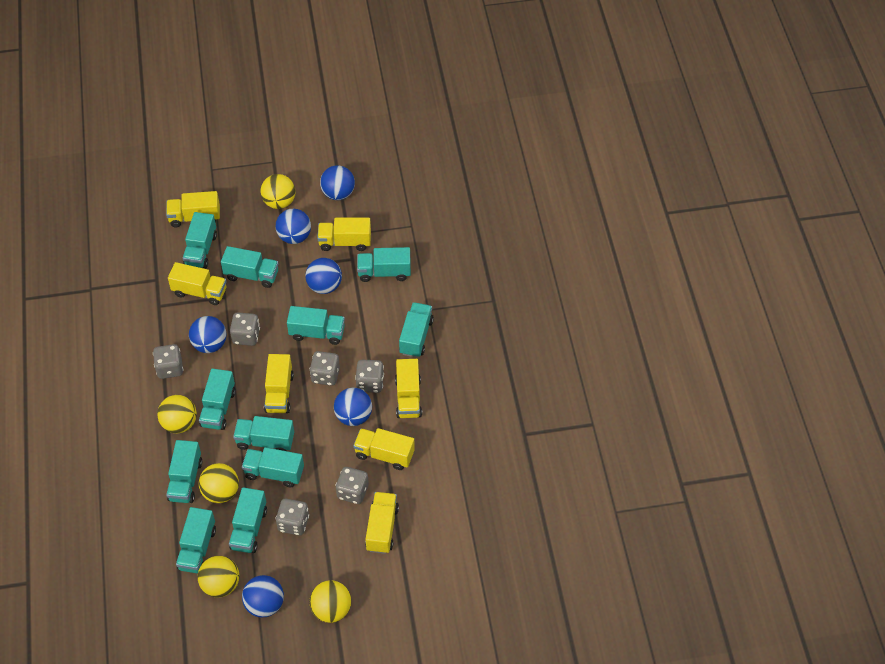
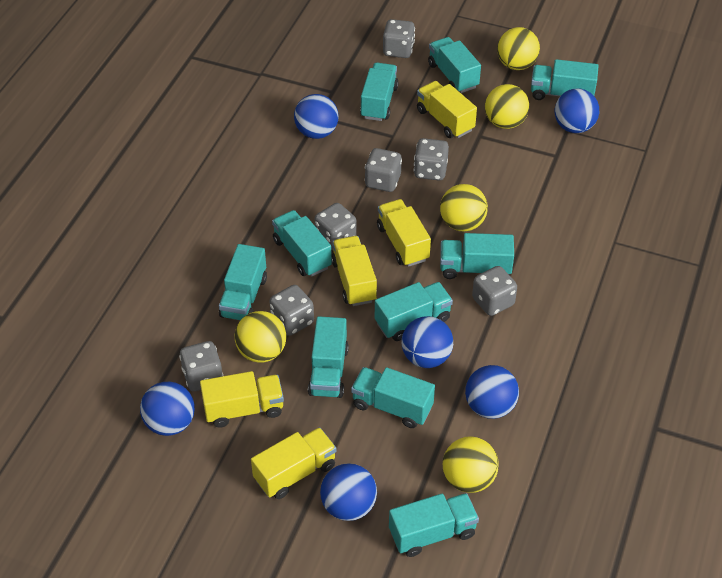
grey dice: 6 -> 7
turquoise truck: 11 -> 10
yellow truck: 7 -> 5

